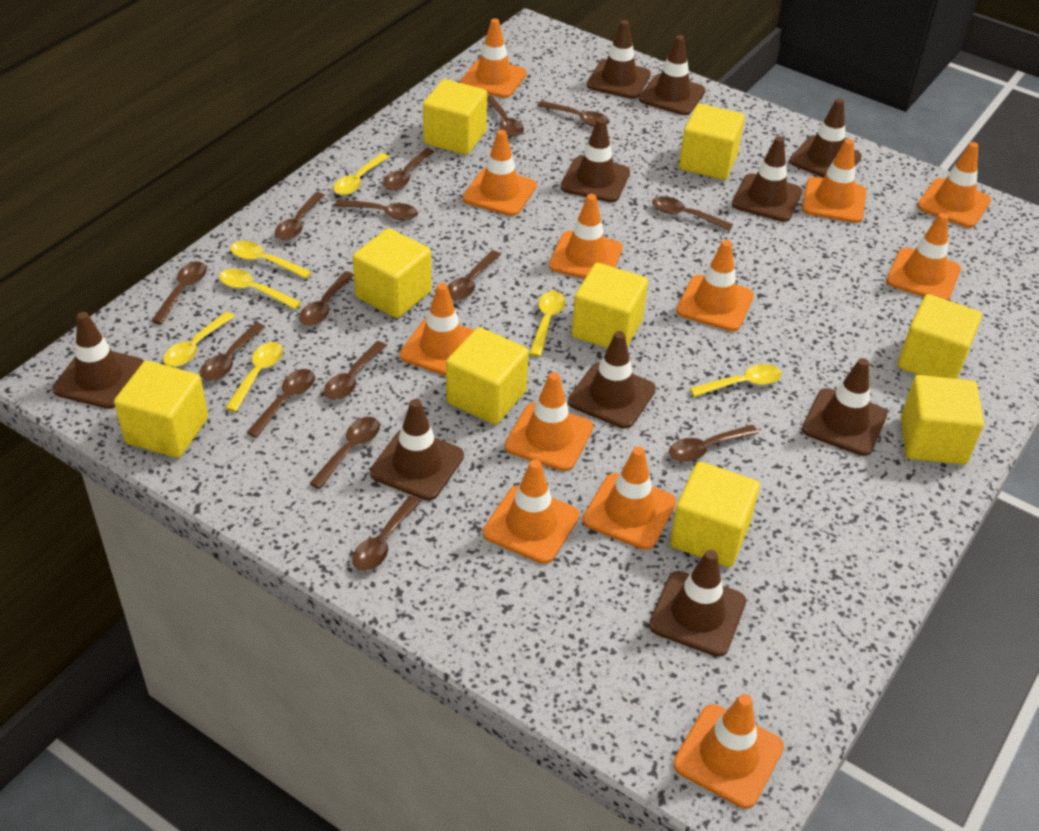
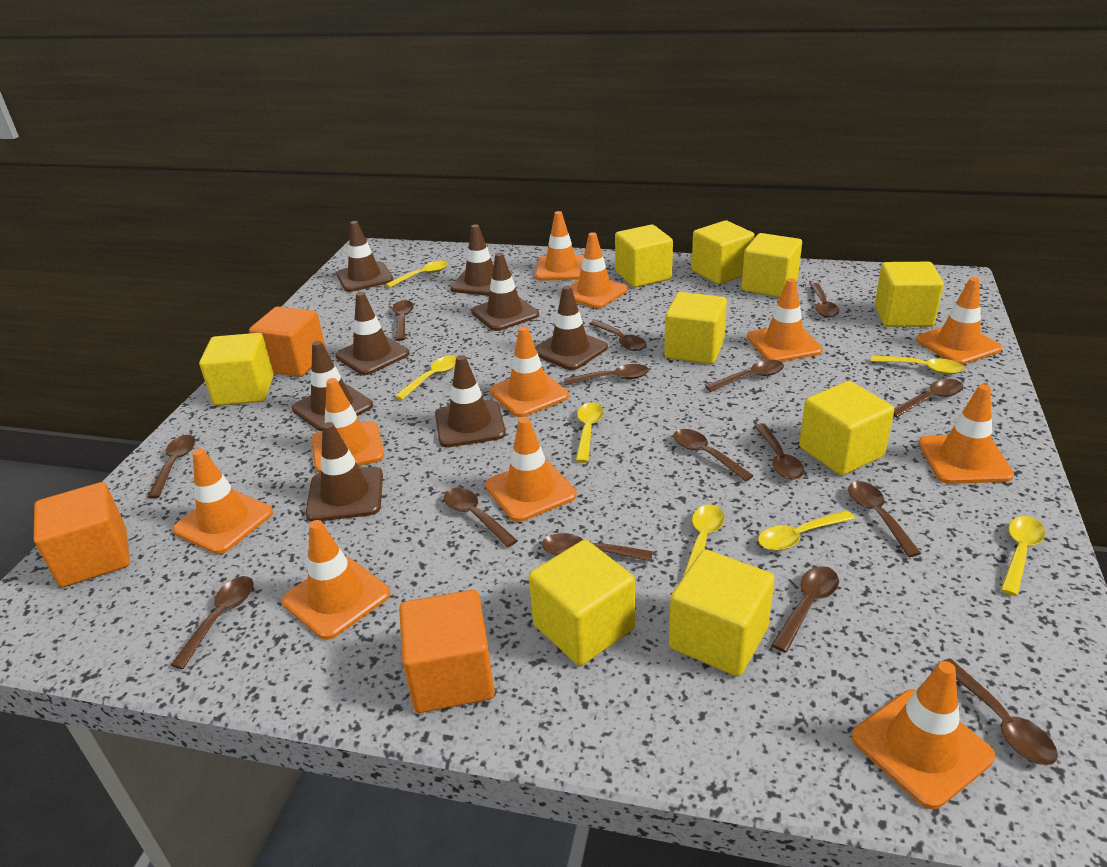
brown traffic cone: 10 -> 8
orange cube: 0 -> 3
orange traffic cone: 12 -> 11

